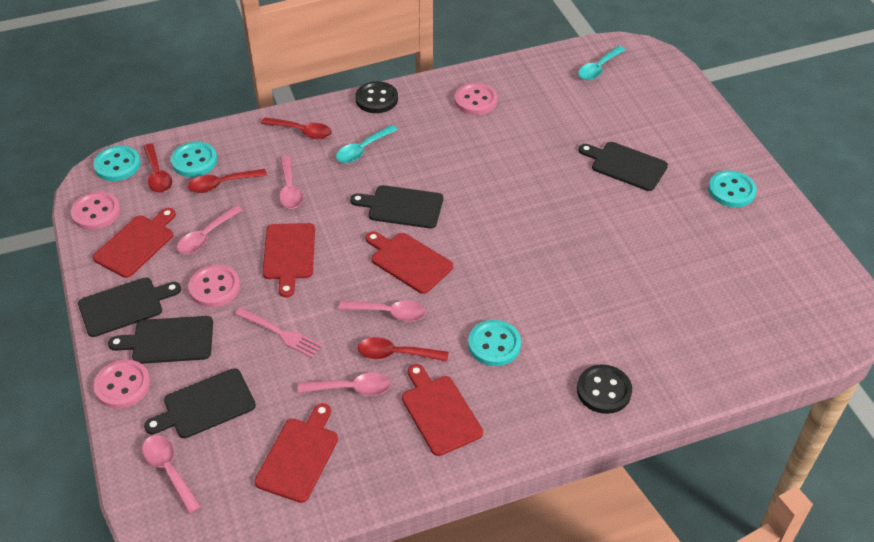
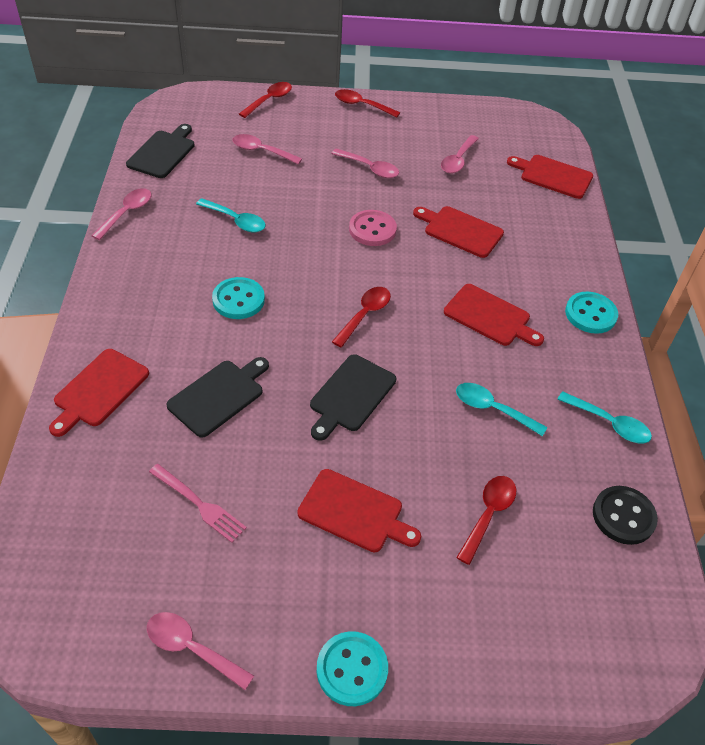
black button: 2 -> 1
black cutting board: 5 -> 3
pink button: 4 -> 1
turquoise button: 4 -> 3
turquoise spoon: 2 -> 3

